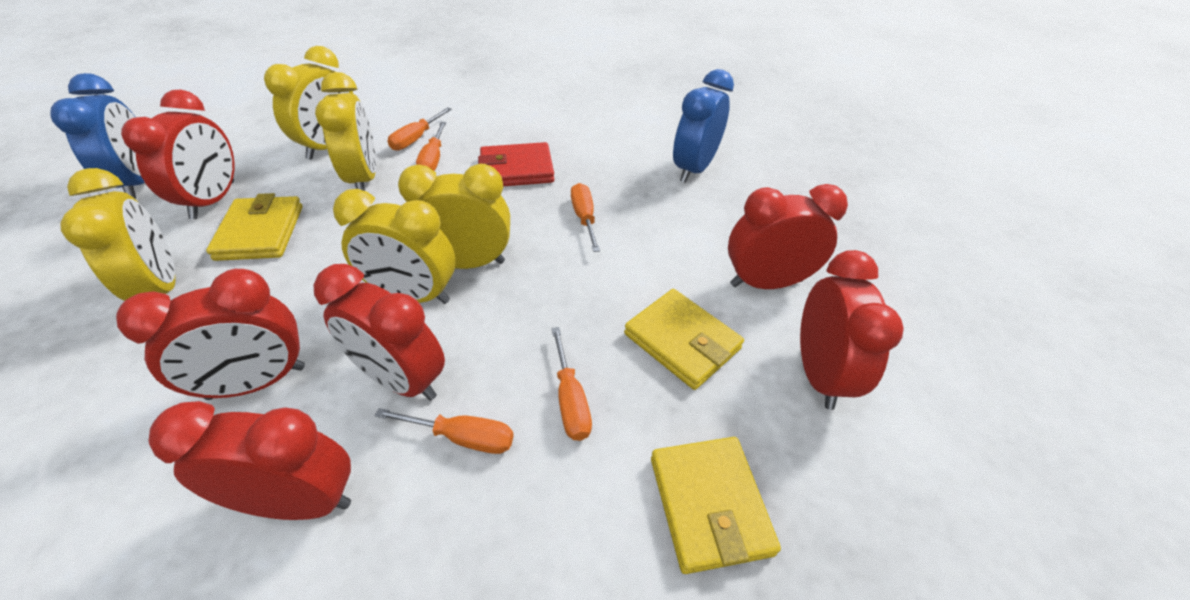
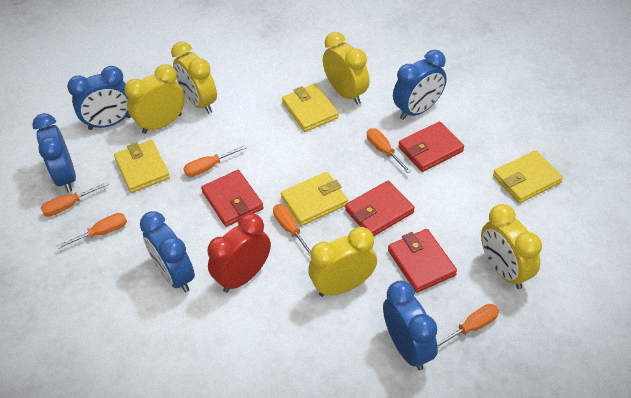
blue clock: 2 -> 5
orange screwdriver: 5 -> 6
red clock: 6 -> 1
red wallet: 1 -> 4
yellow wallet: 3 -> 4

